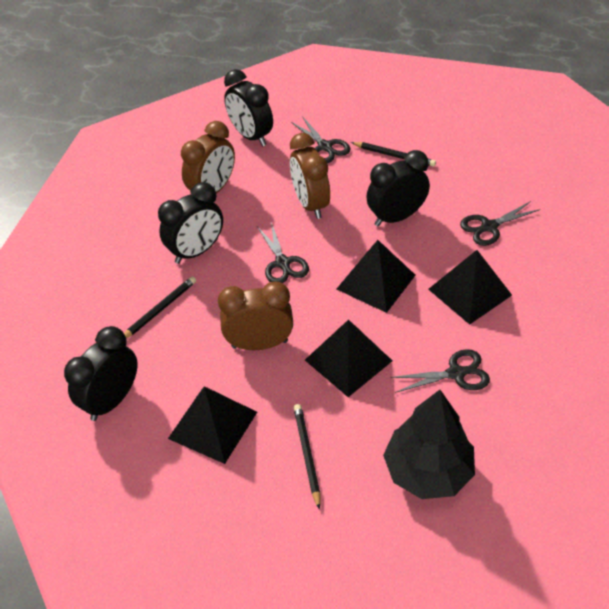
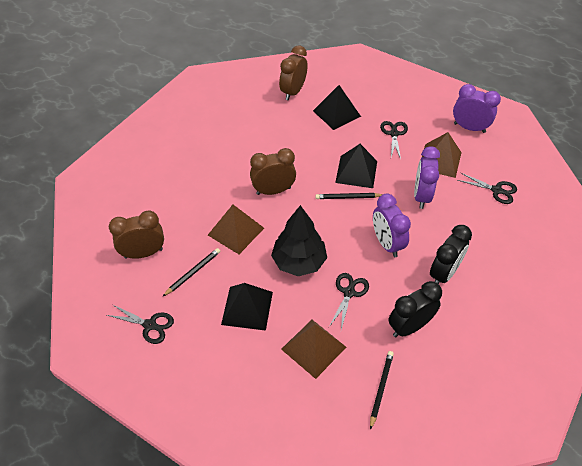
black clock: 4 -> 2
black pyramid: 4 -> 3
brown pyramid: 0 -> 3
purple clock: 0 -> 3

